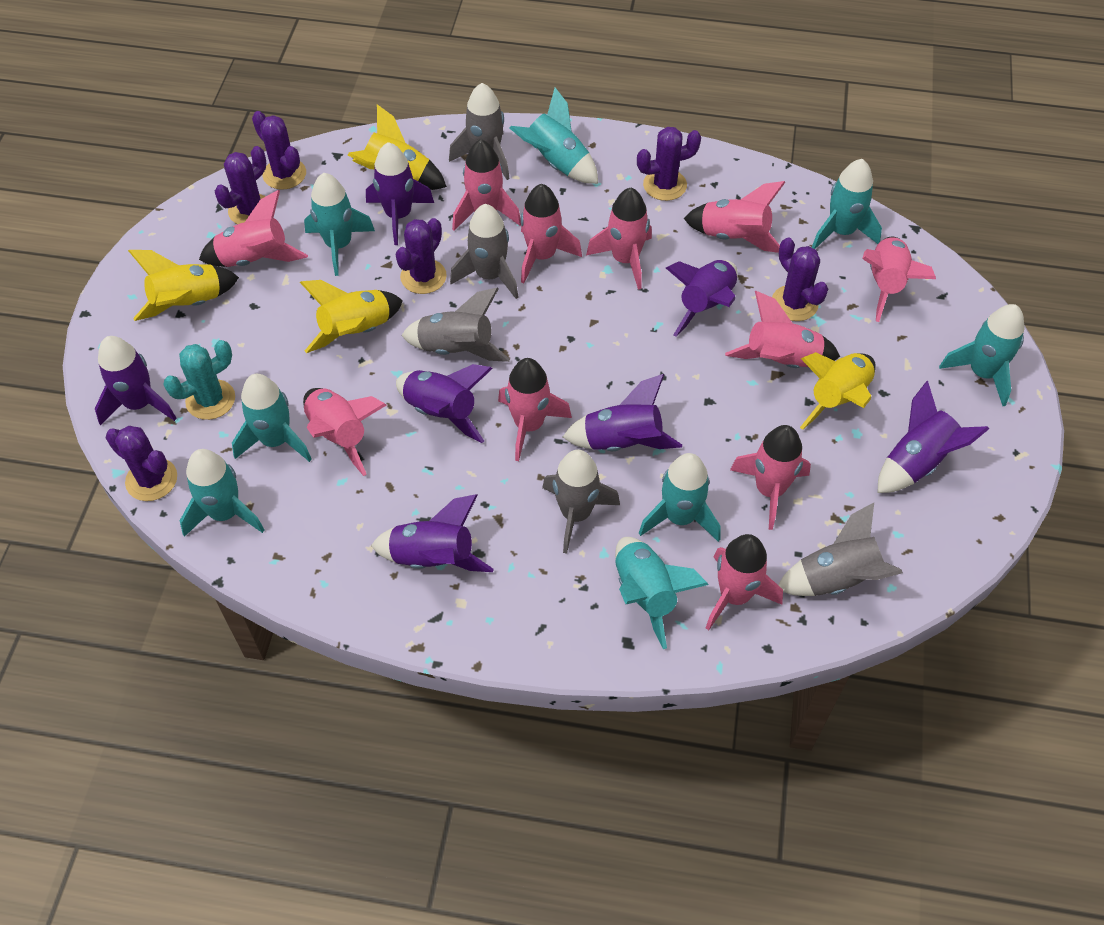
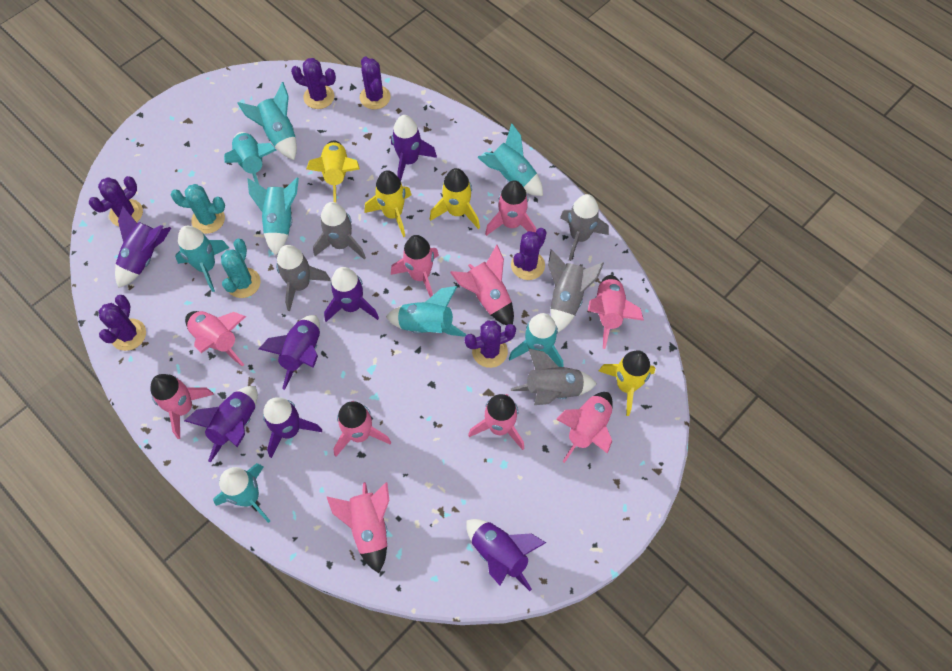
pink rocket: 11 -> 10
turquoise cactus: 1 -> 2

